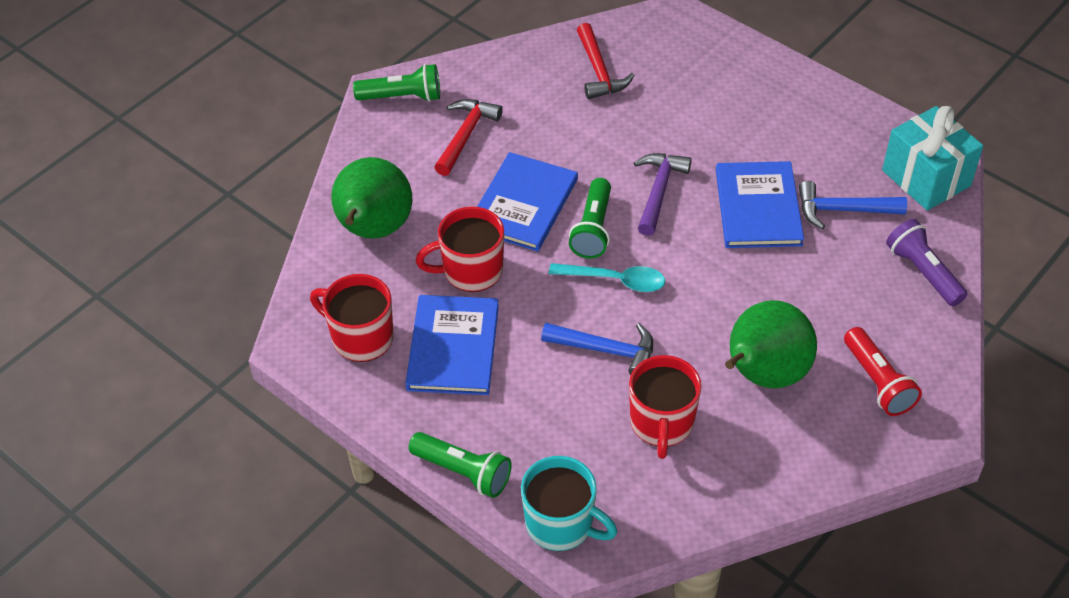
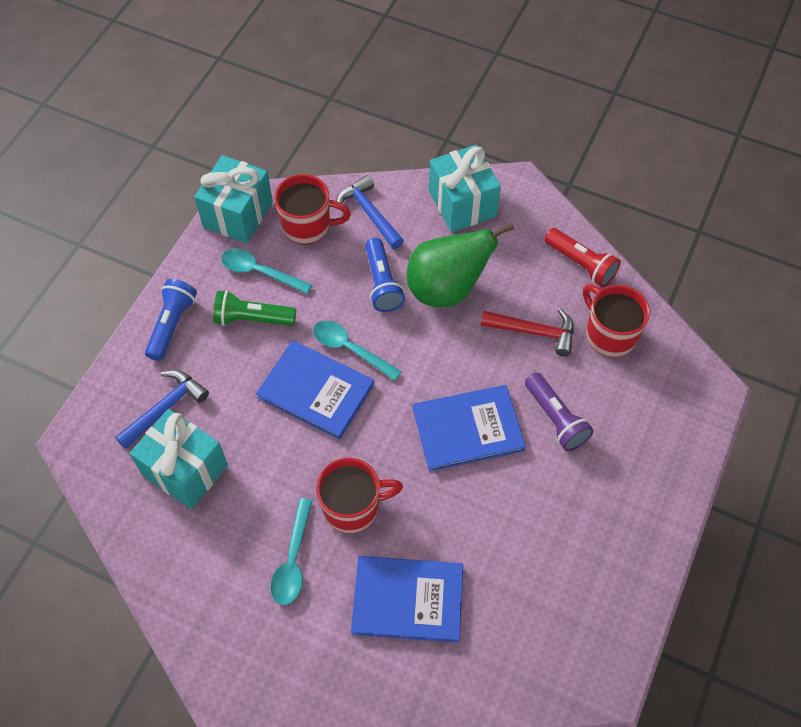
blue flashlight: 0 -> 2
green flashlight: 3 -> 1
green pear: 2 -> 1
purple hammer: 1 -> 0
red hammer: 2 -> 1
turquoise gift: 1 -> 3
turquoise mug: 1 -> 0
turquoise spoon: 1 -> 3

